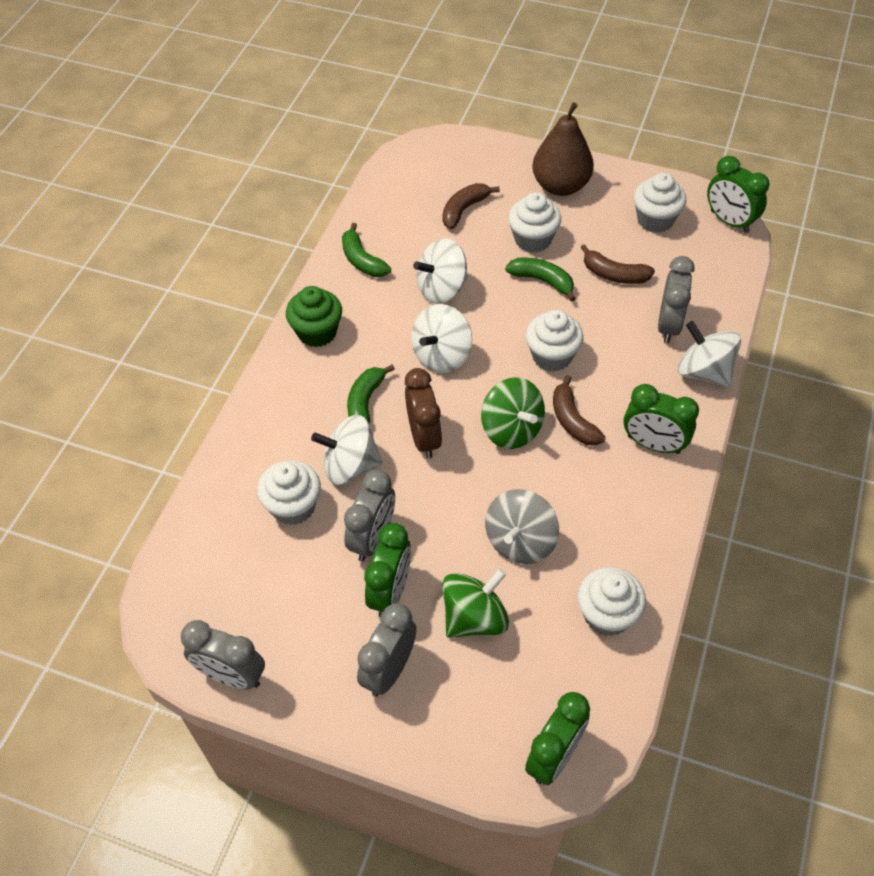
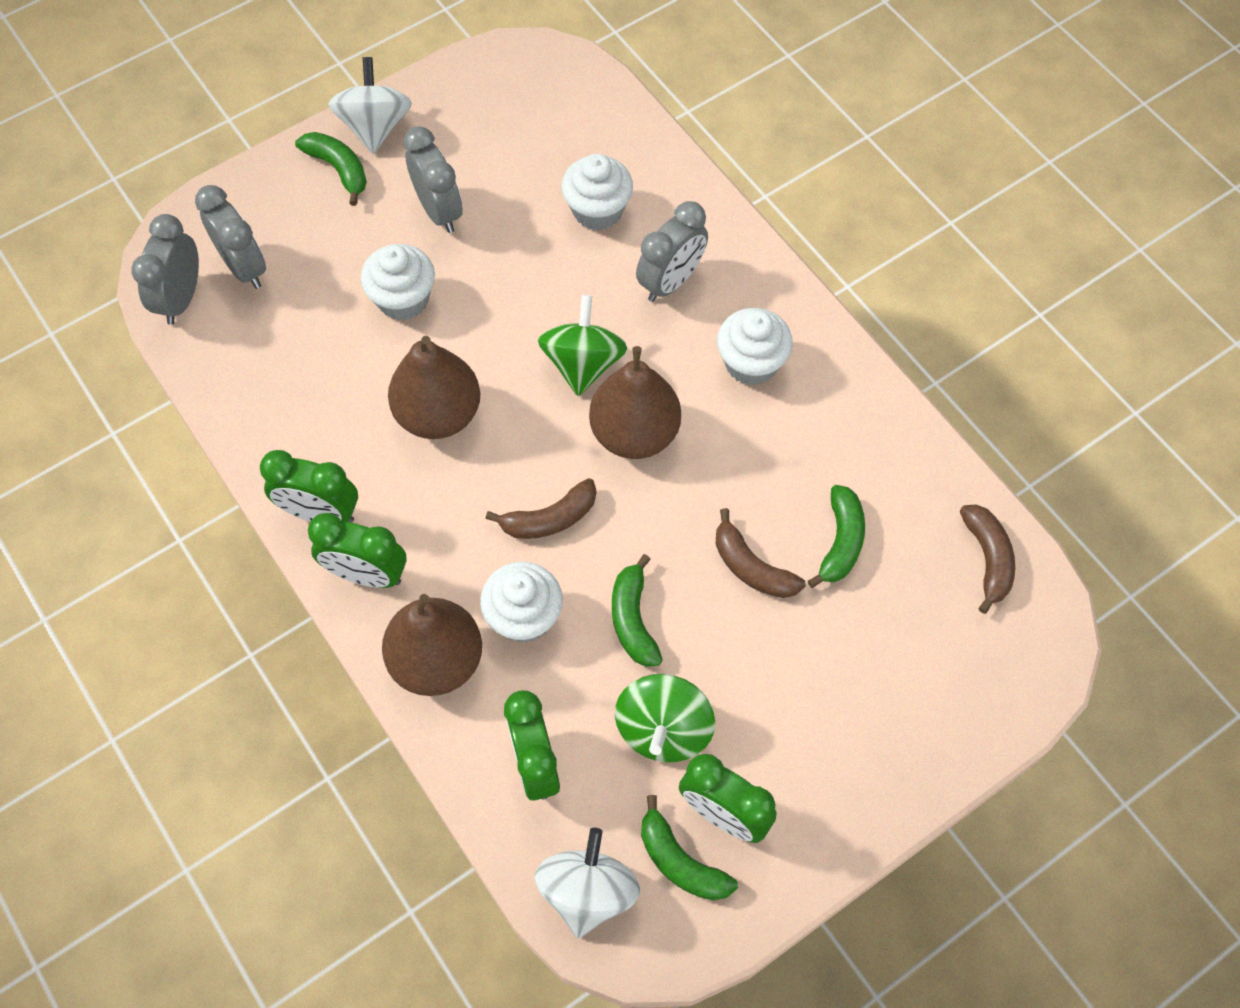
brown clock: 1 -> 0
brown pear: 1 -> 3
green banana: 3 -> 4
green cupcake: 1 -> 0
grey spinning top: 1 -> 0
white cupcake: 5 -> 4
white spinning top: 4 -> 2

